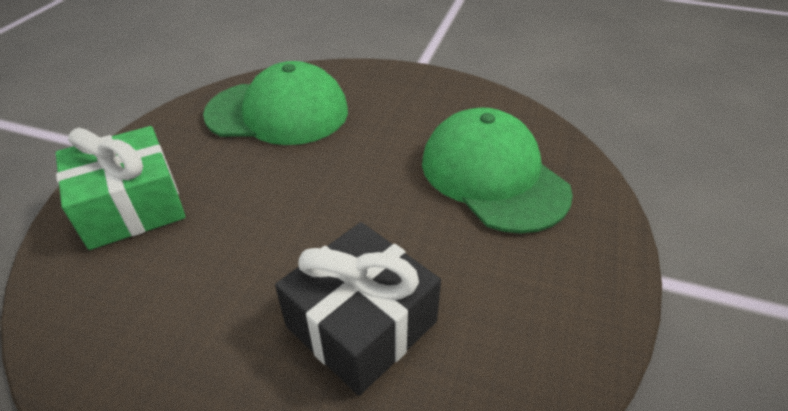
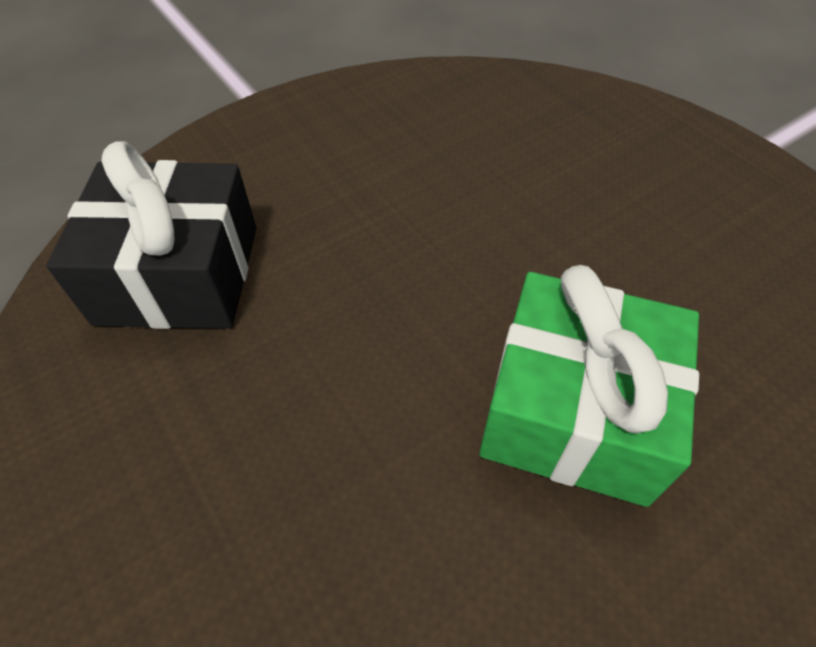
green cap: 2 -> 0

